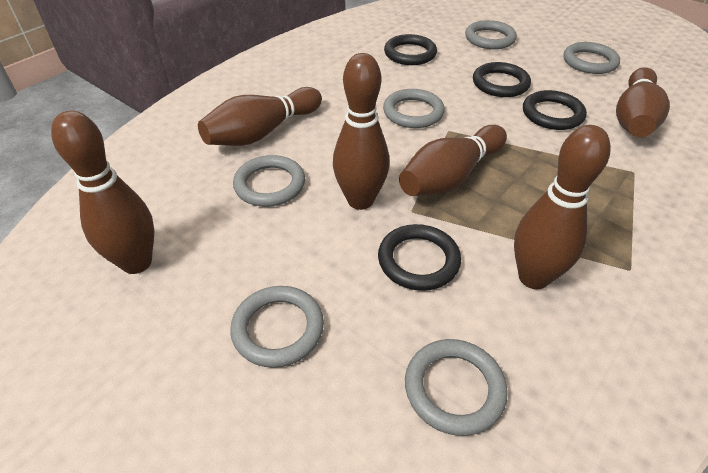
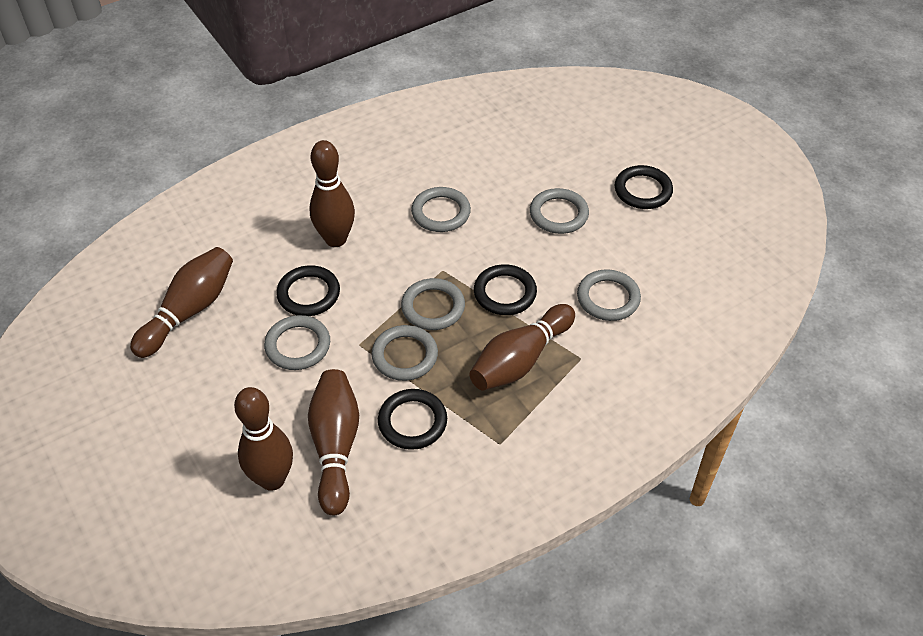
brown bowling pin: 6 -> 5

